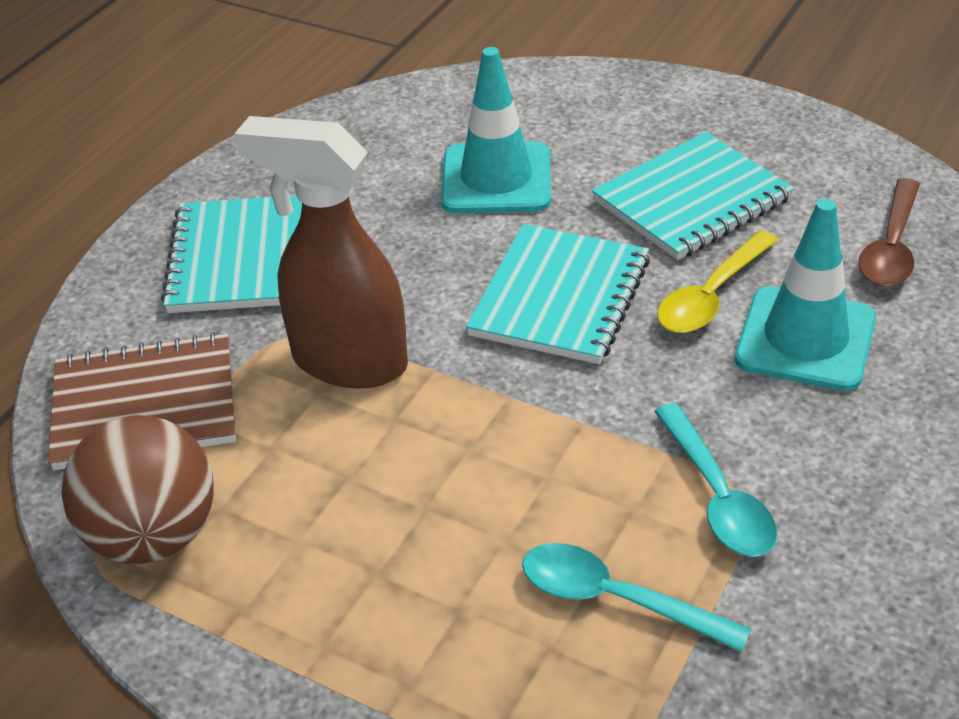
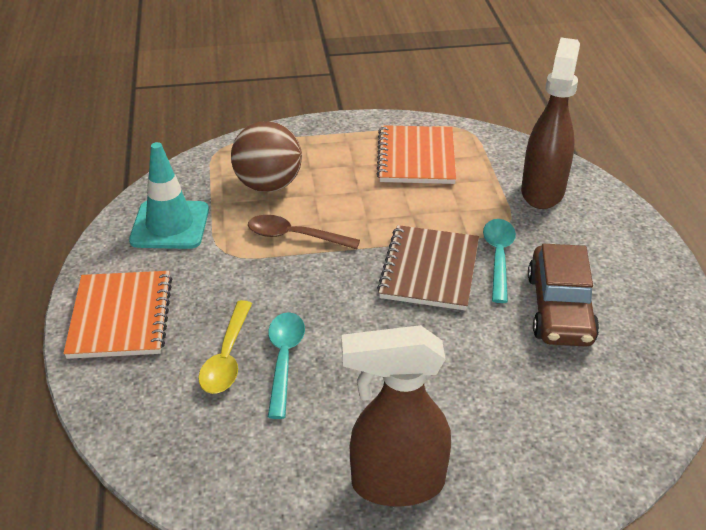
brown car: 0 -> 1
brown spray bottle: 1 -> 2
orange notebook: 0 -> 2
turquoise notebook: 3 -> 0
turquoise traffic cone: 2 -> 1

